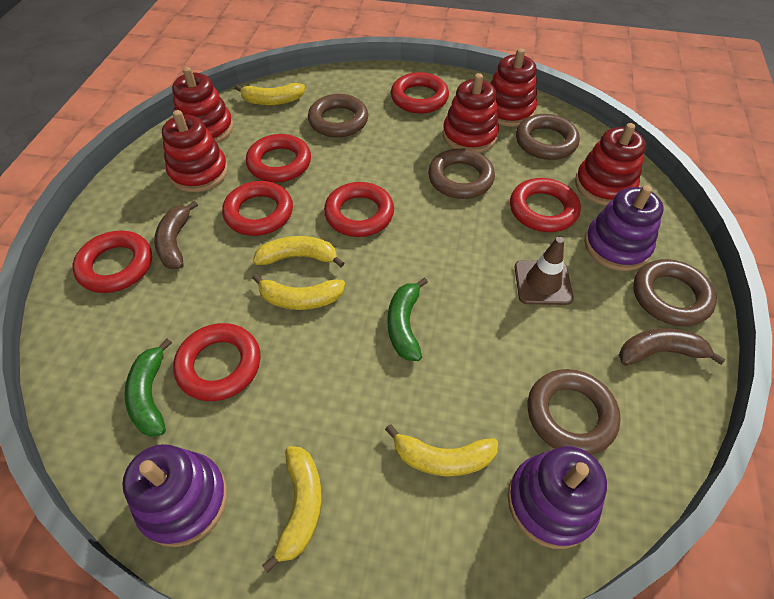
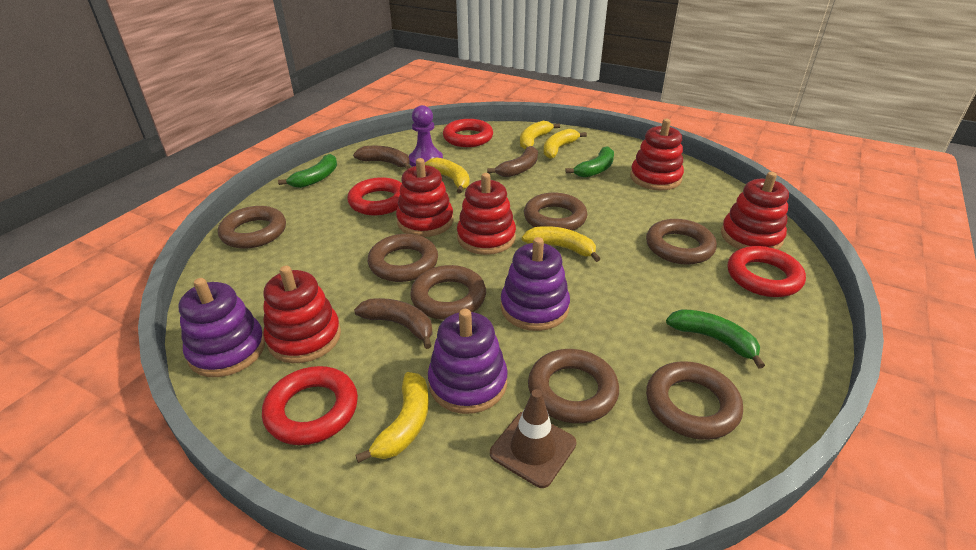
brown banana: 2 -> 3
brown ring: 5 -> 7
green banana: 2 -> 3
purple pawn: 0 -> 1
red ring: 7 -> 4

